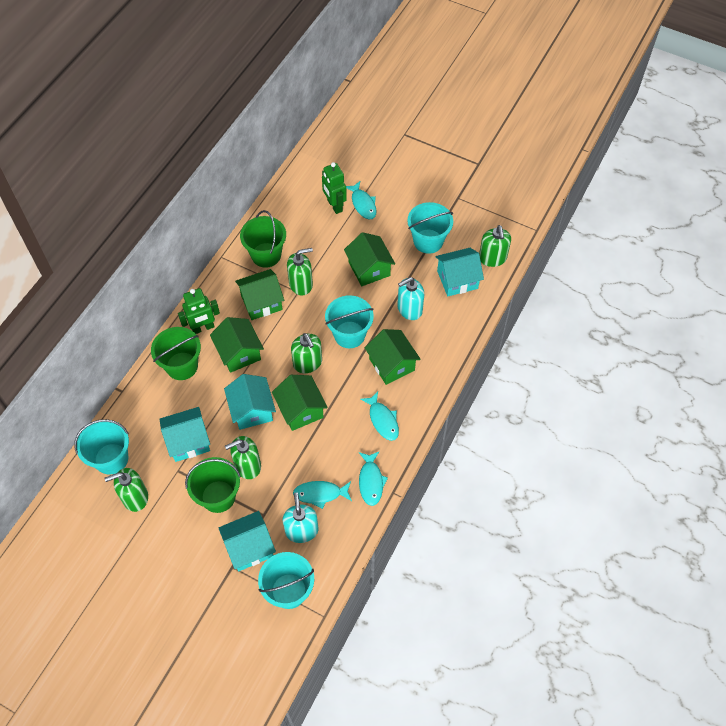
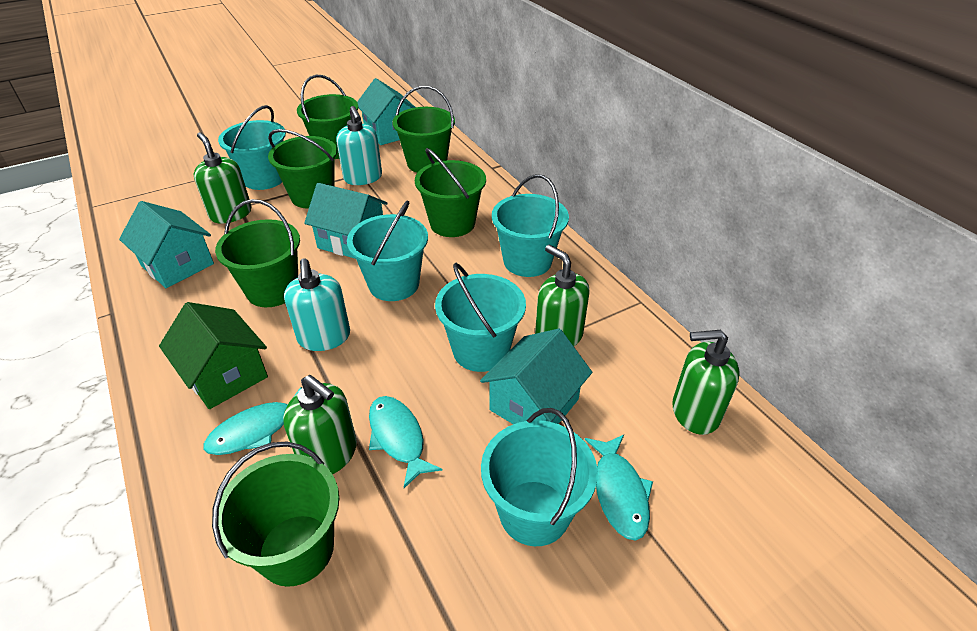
green bucket: 3 -> 6
green house: 5 -> 1
green robot: 2 -> 0
green soap dispenser: 5 -> 4
turquoise bucket: 4 -> 5
turquoise fish: 4 -> 3

